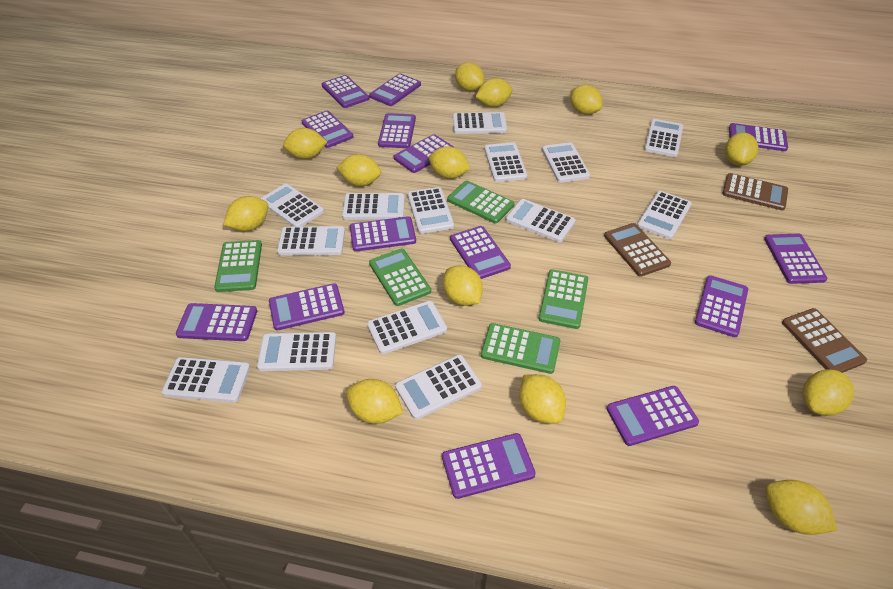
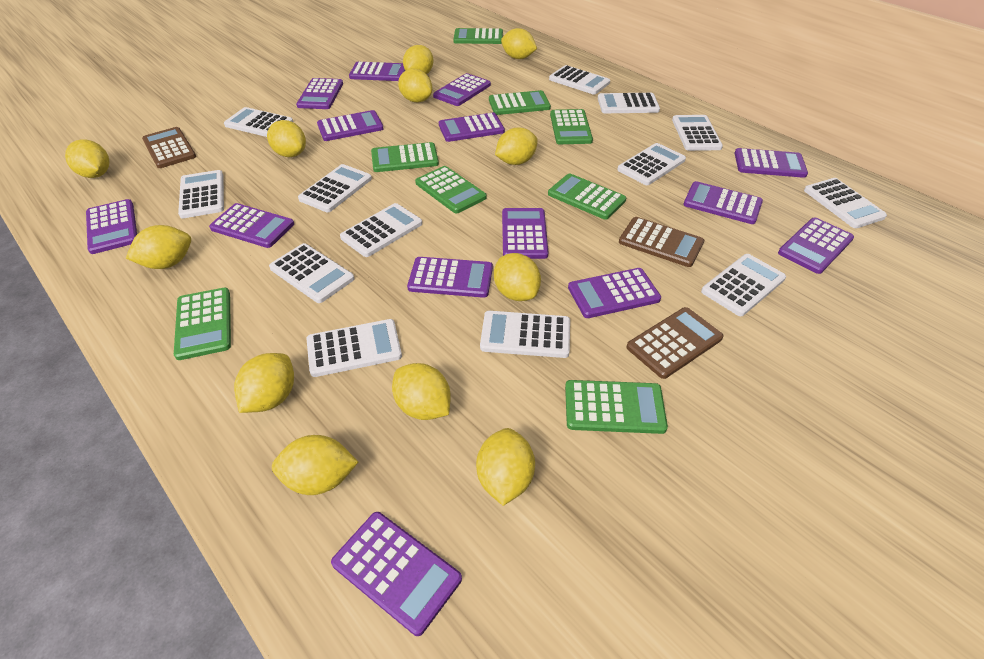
green calculator: 5 -> 8
white calculator: 14 -> 13
yellow lemon: 13 -> 12

